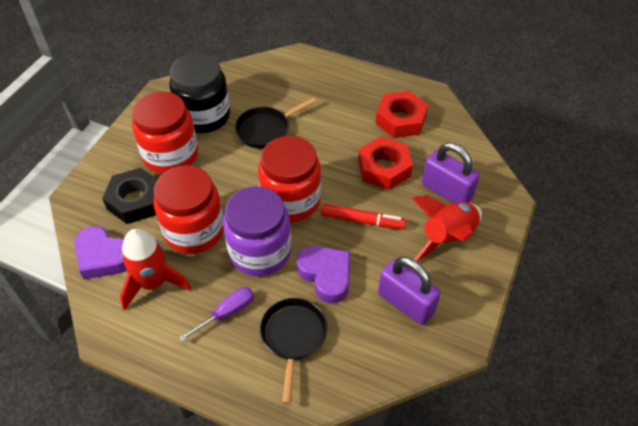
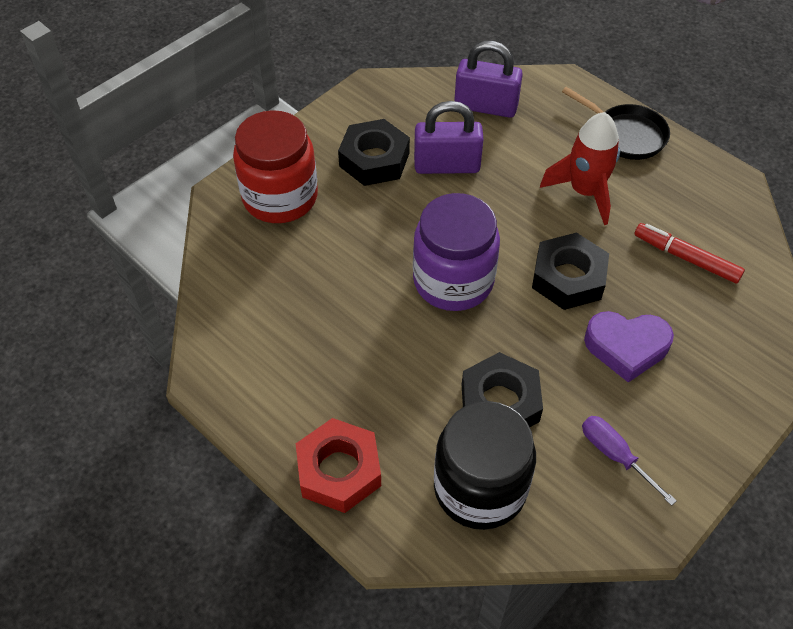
black nut: 1 -> 3
black pan: 2 -> 1
purple heart: 2 -> 1
red jar: 3 -> 1
red nut: 2 -> 1
red rocket: 2 -> 1

